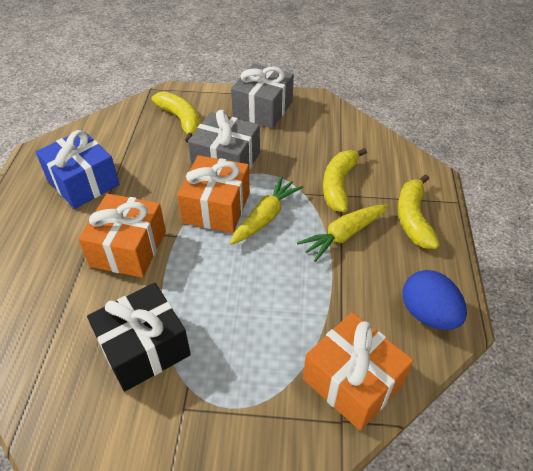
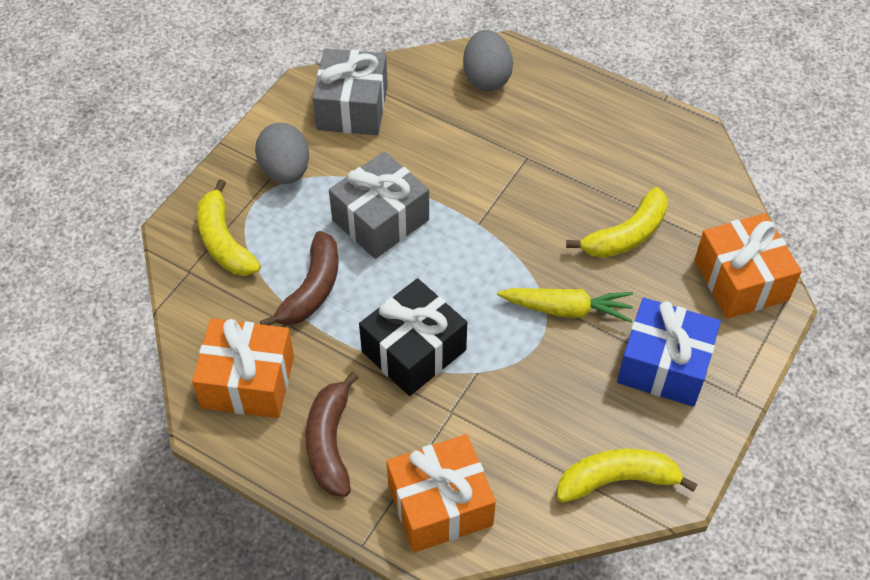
blue egg: 1 -> 0
brown banana: 0 -> 2
grey egg: 0 -> 2
yellow carrot: 2 -> 1

